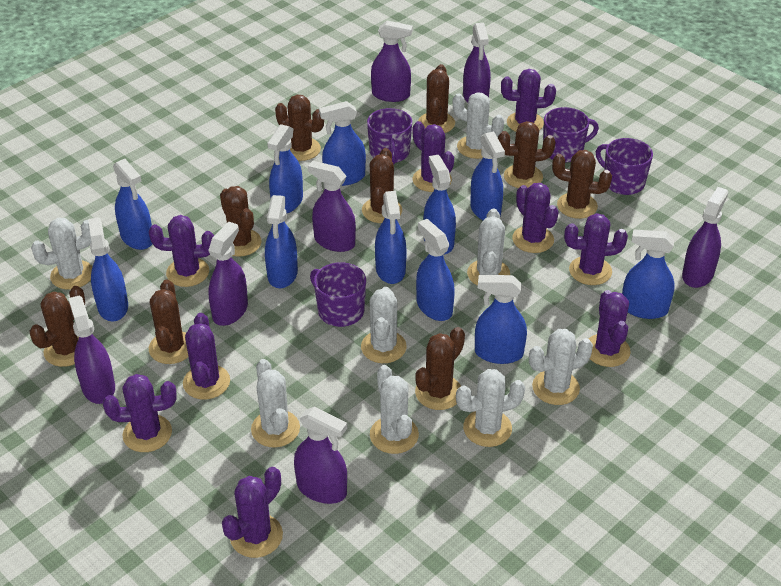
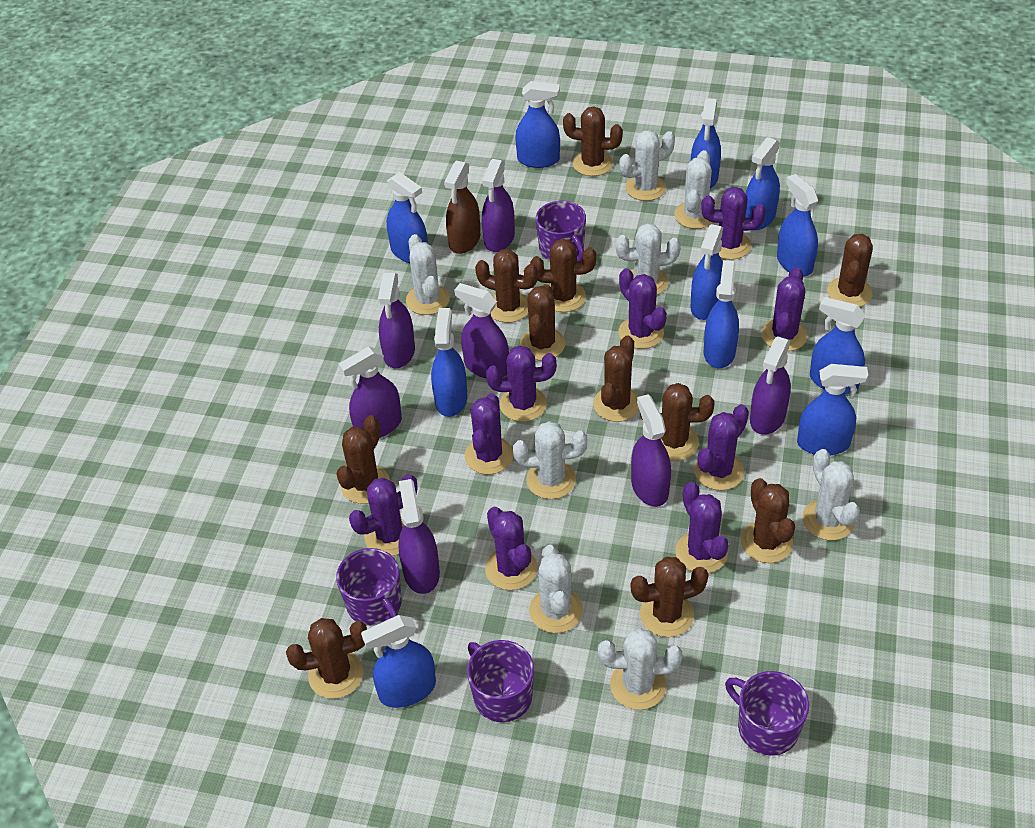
brown cactus: 9 -> 11
brown spray bottle: 0 -> 1

